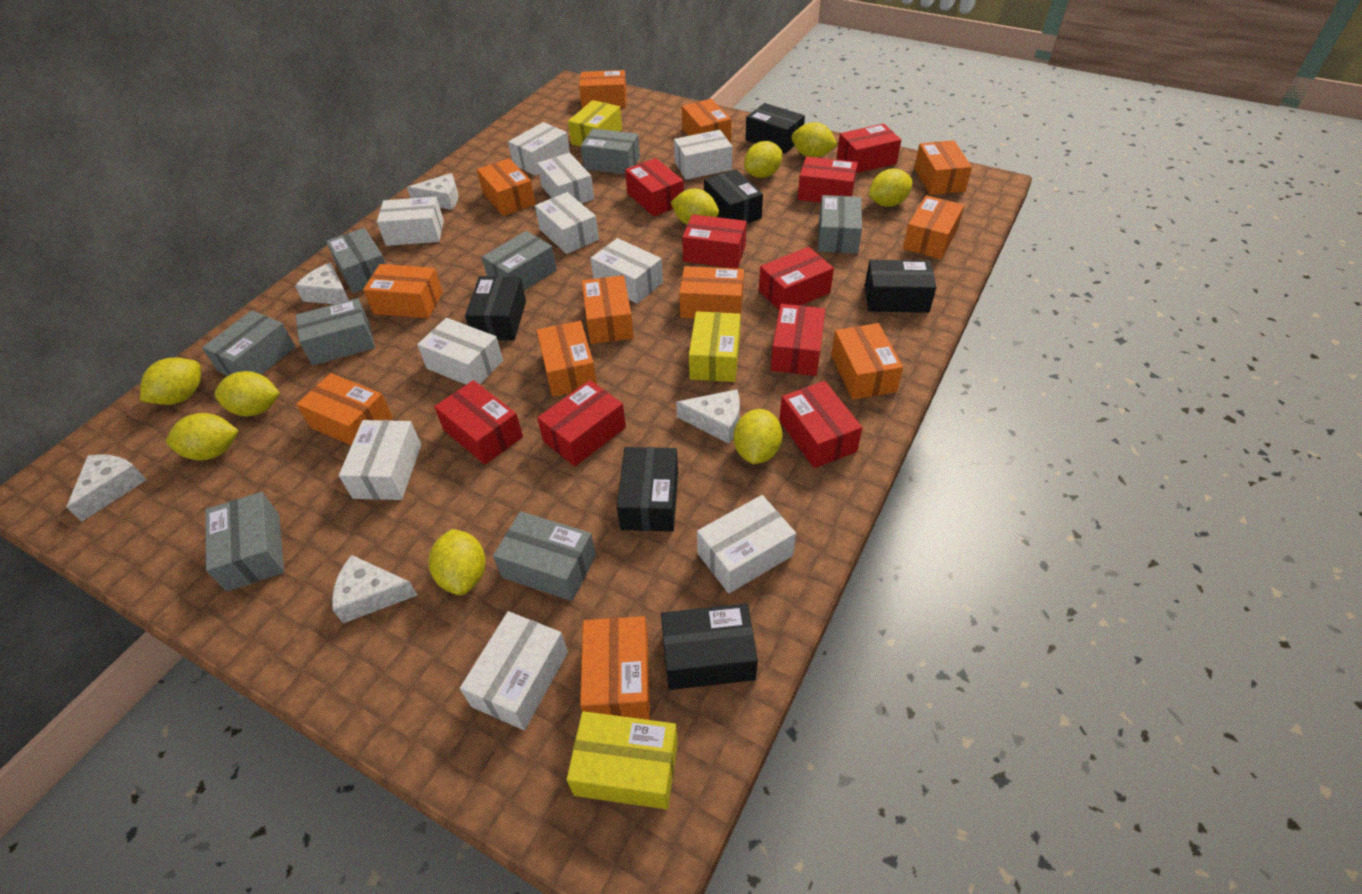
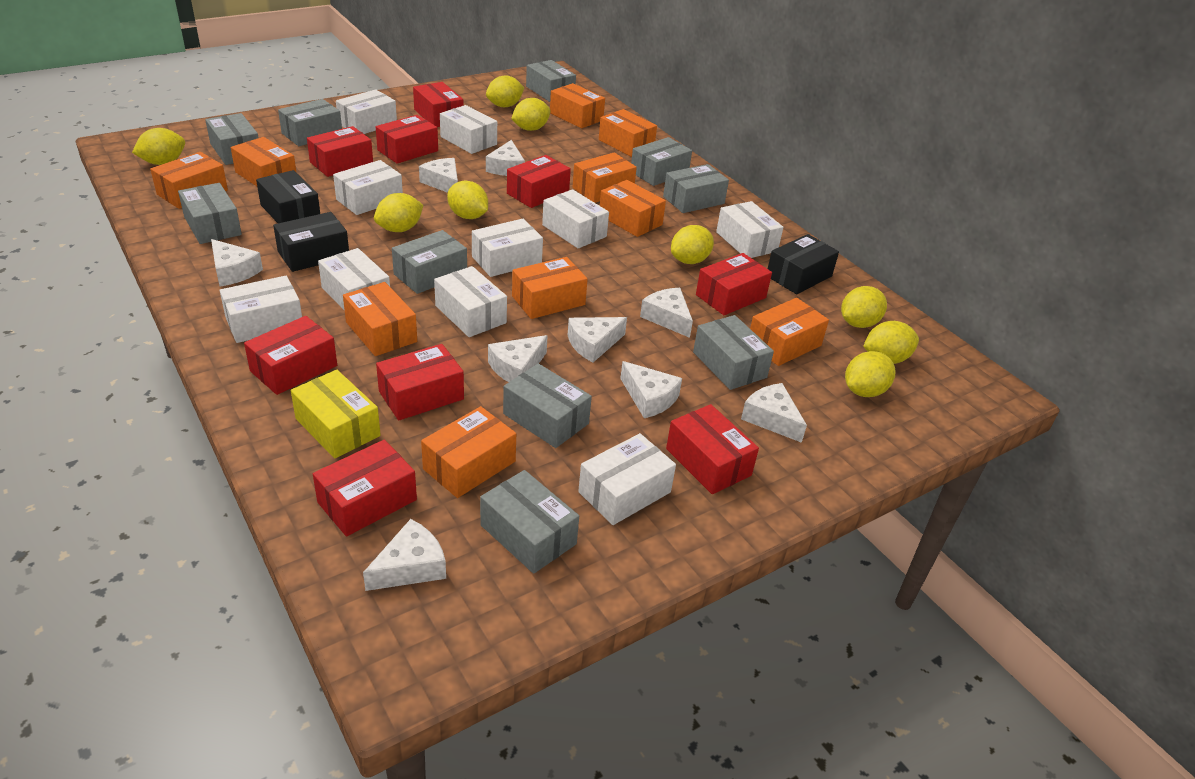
black box: 6 -> 3
grey box: 8 -> 10
orange box: 12 -> 10
white cheese: 5 -> 9
yellow box: 3 -> 1

